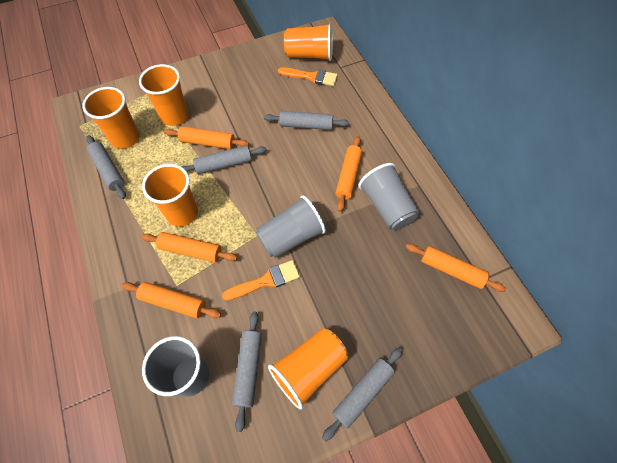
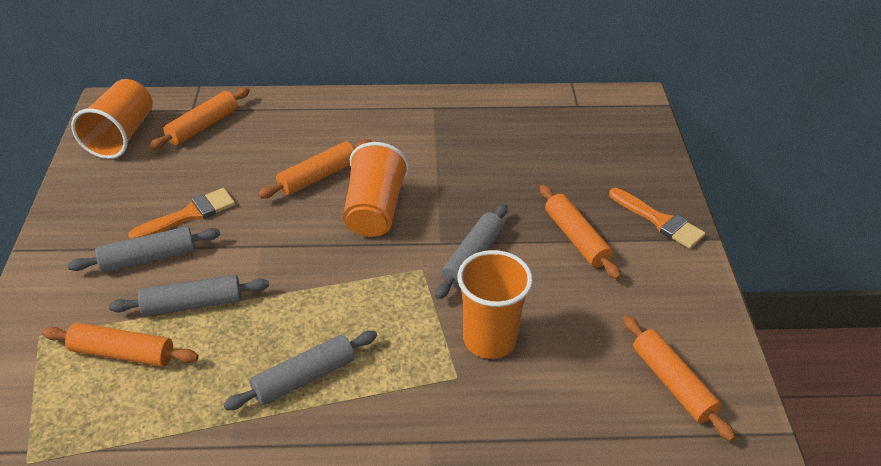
grey cup: 3 -> 0
grey rolling pin: 5 -> 4
orange cup: 5 -> 3

